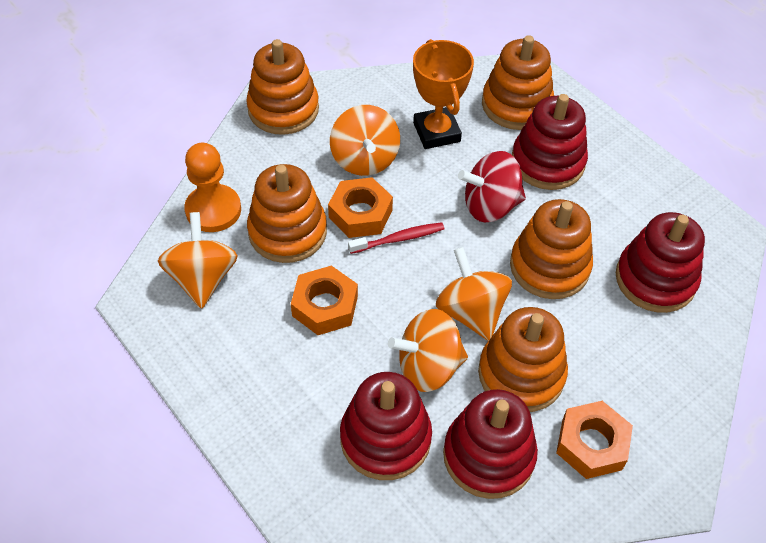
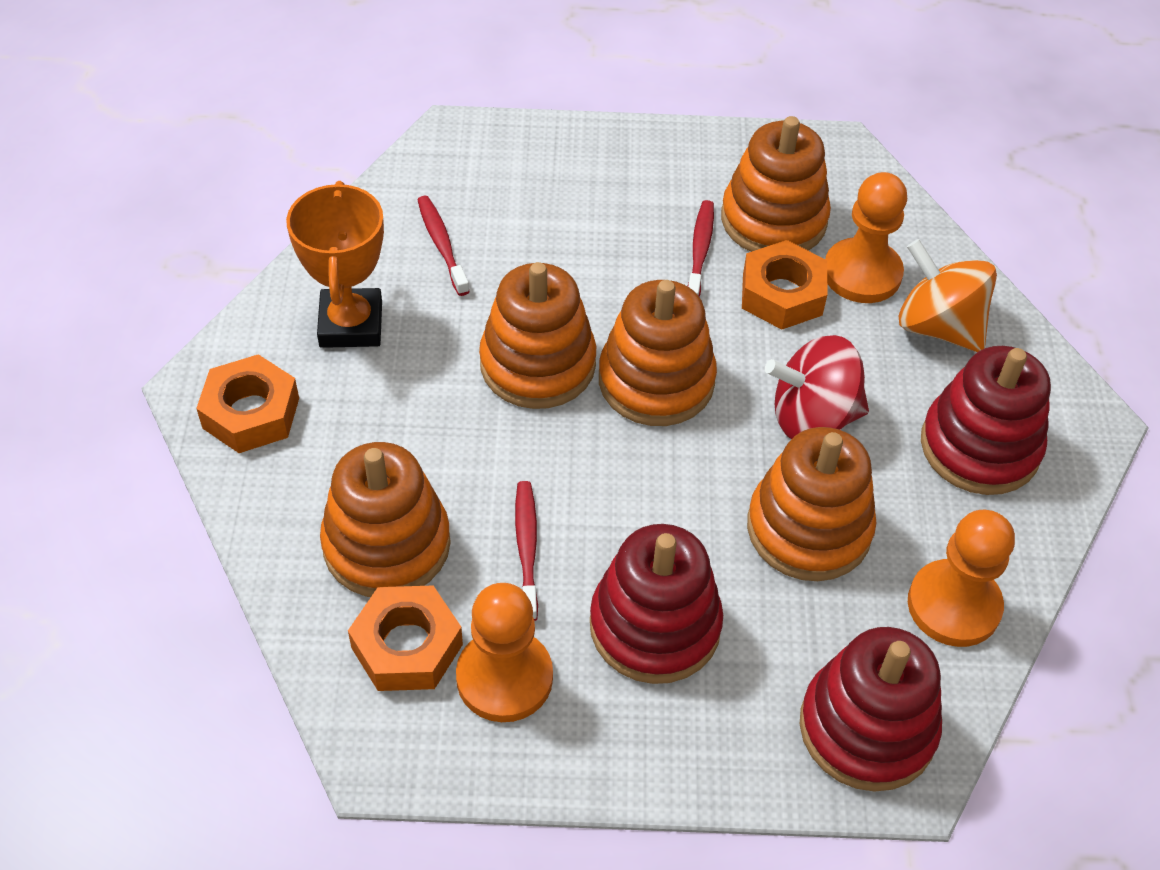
orange pawn: 1 -> 3
orange spinning top: 4 -> 1
red stacking toy: 4 -> 3
red toothbrush: 1 -> 3

